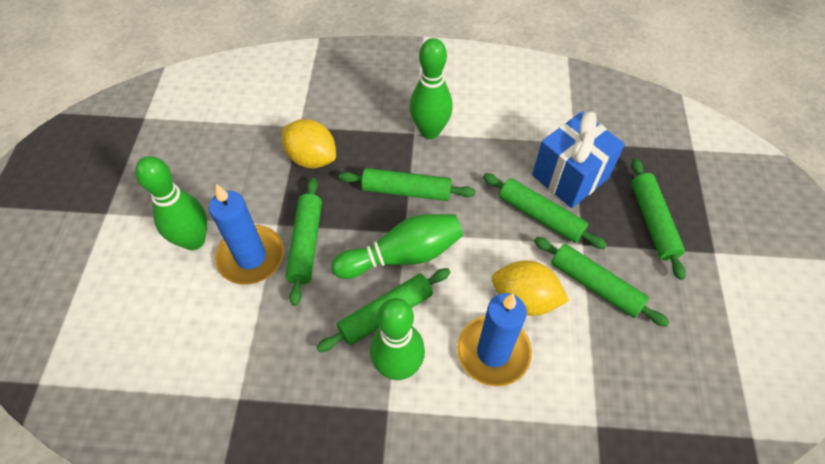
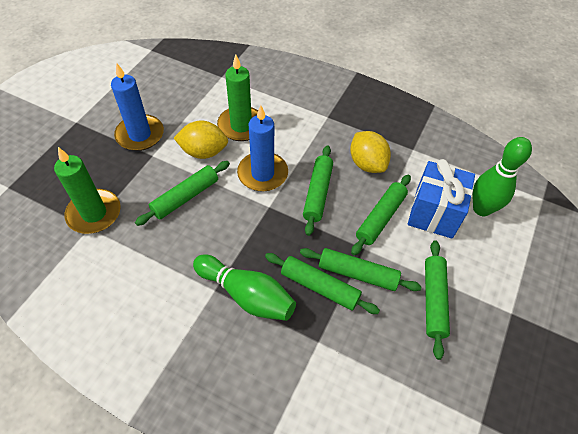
green bowling pin: 4 -> 2
green candle: 0 -> 2

